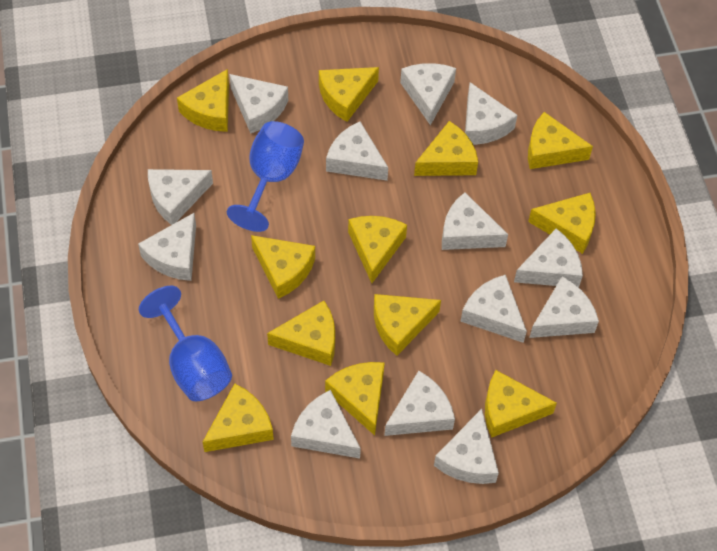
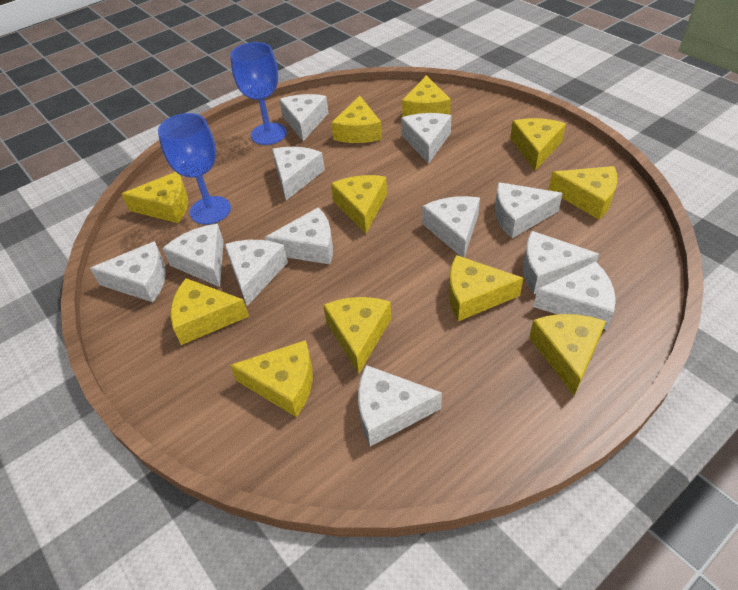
white cheese: 13 -> 12
yellow cheese: 12 -> 11

